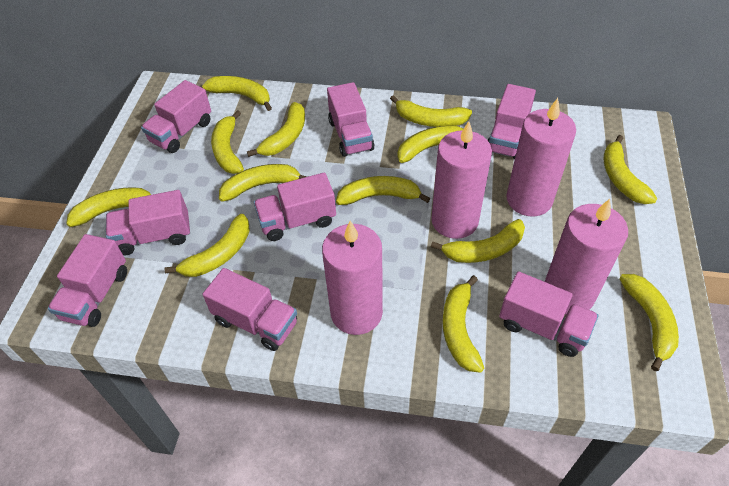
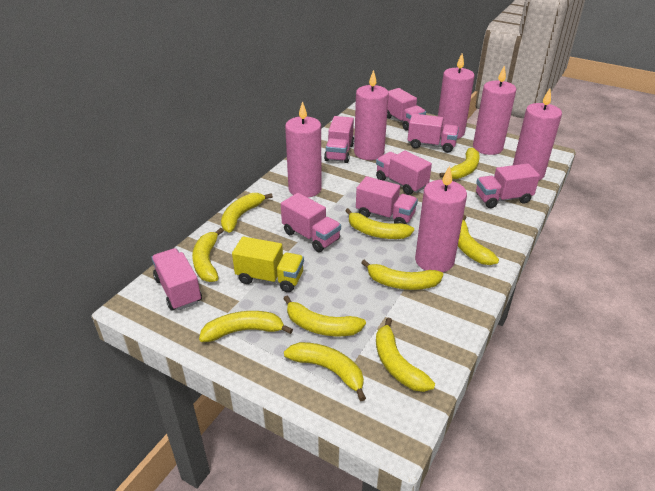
pink candle: 4 -> 6
yellow banana: 13 -> 10
yellow truck: 0 -> 1

